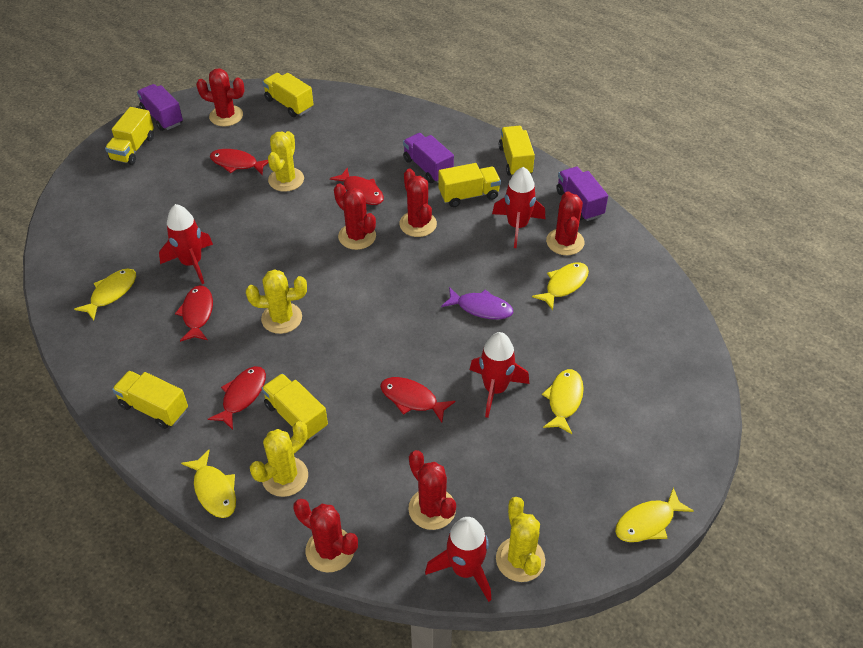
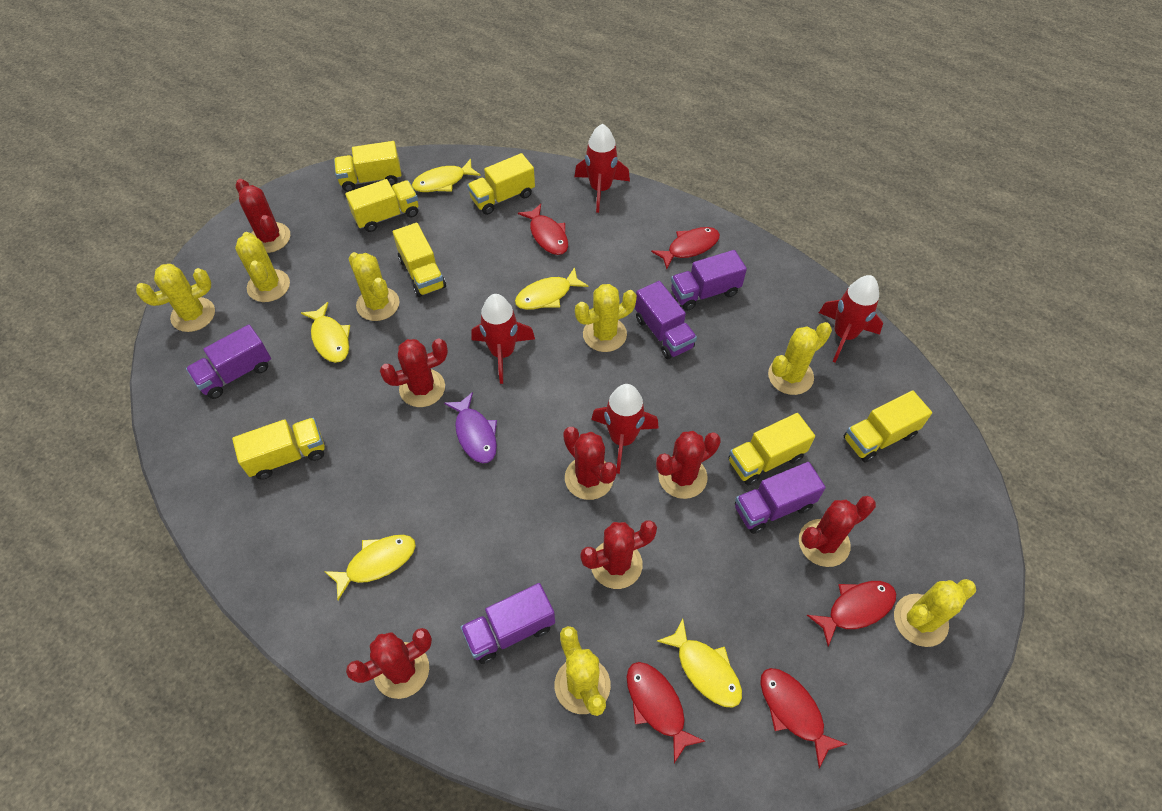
purple truck: 3 -> 5
red cactus: 6 -> 7
yellow cactus: 4 -> 7
yellow truck: 6 -> 7

